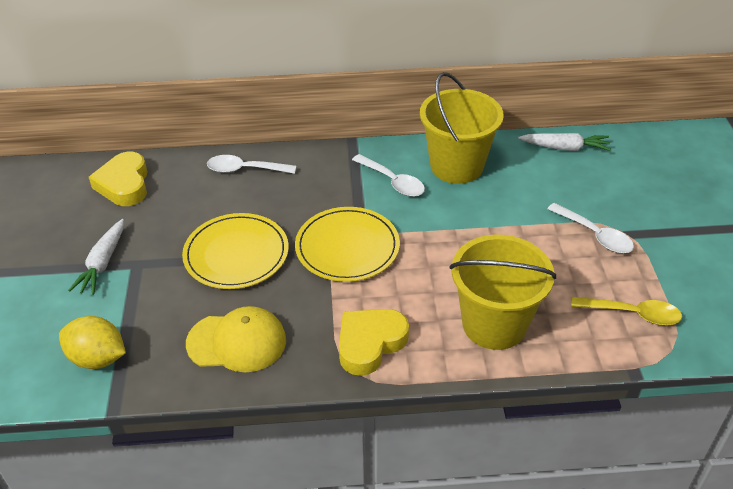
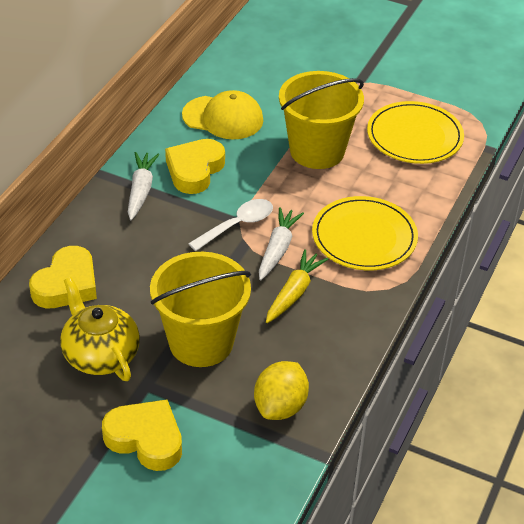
white spoon: 3 -> 1
yellow carrot: 0 -> 1
yellow heart: 2 -> 3
yellow spoon: 1 -> 0
yellow teapot: 0 -> 1

